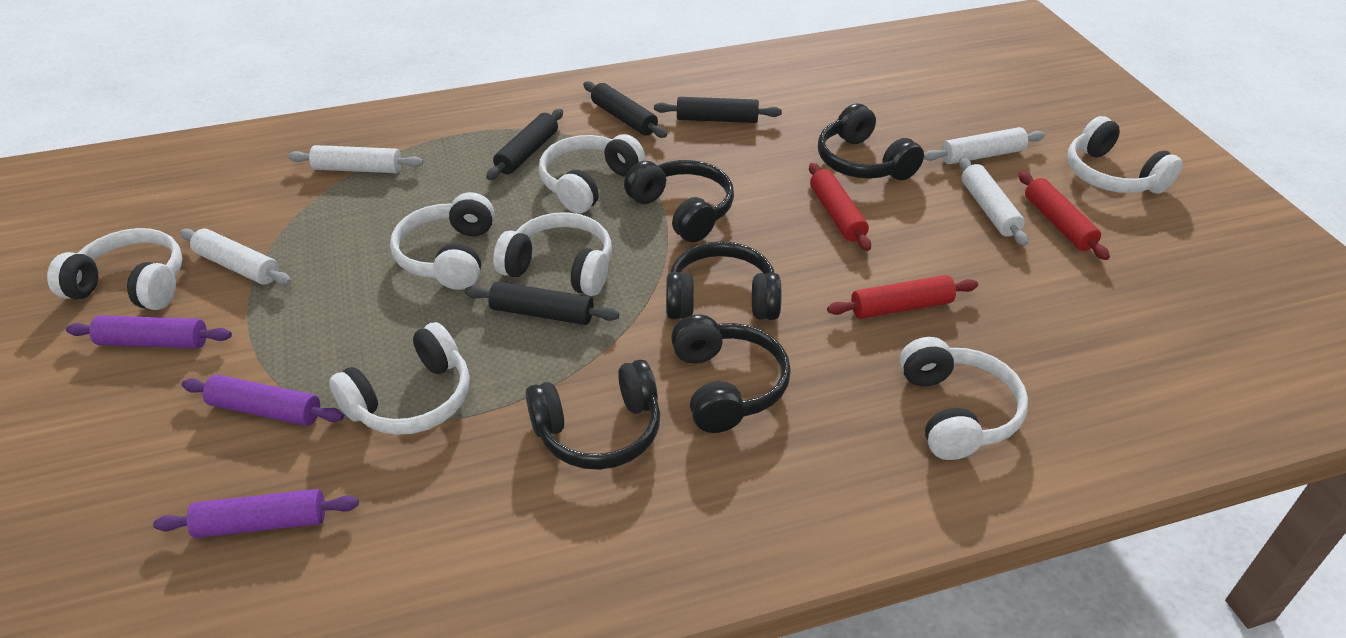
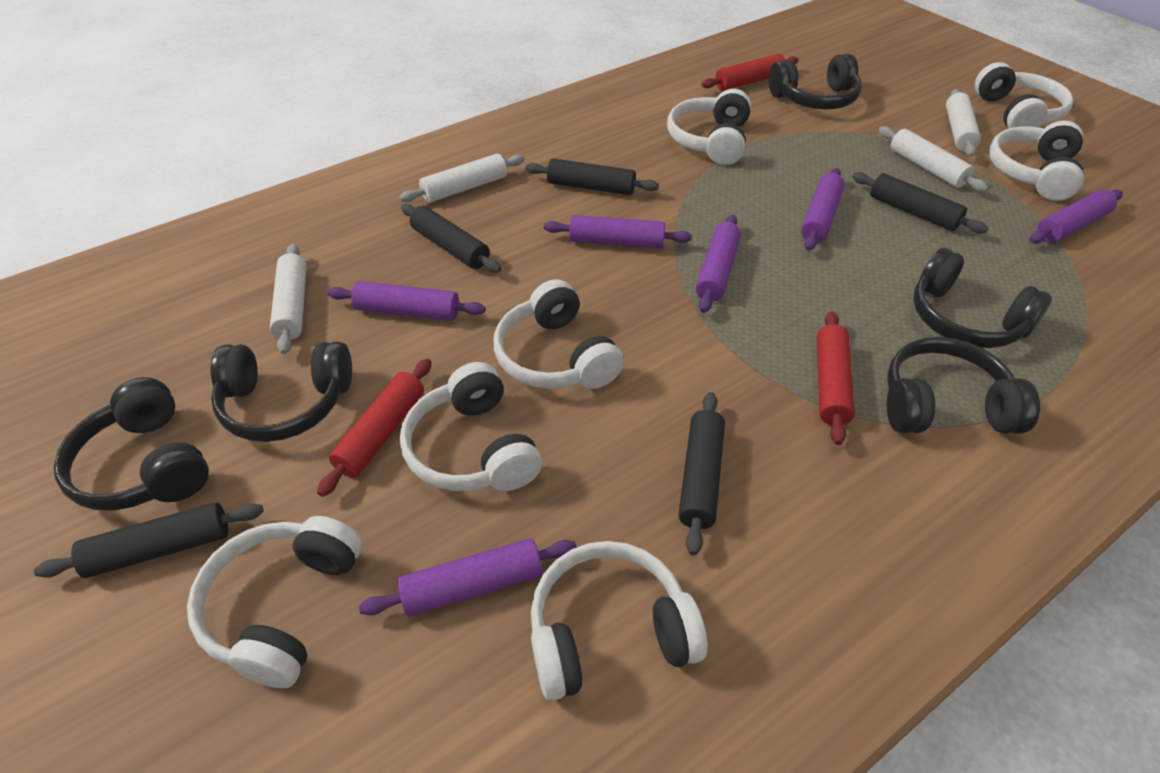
black rolling pin: 4 -> 5
purple rolling pin: 3 -> 6

